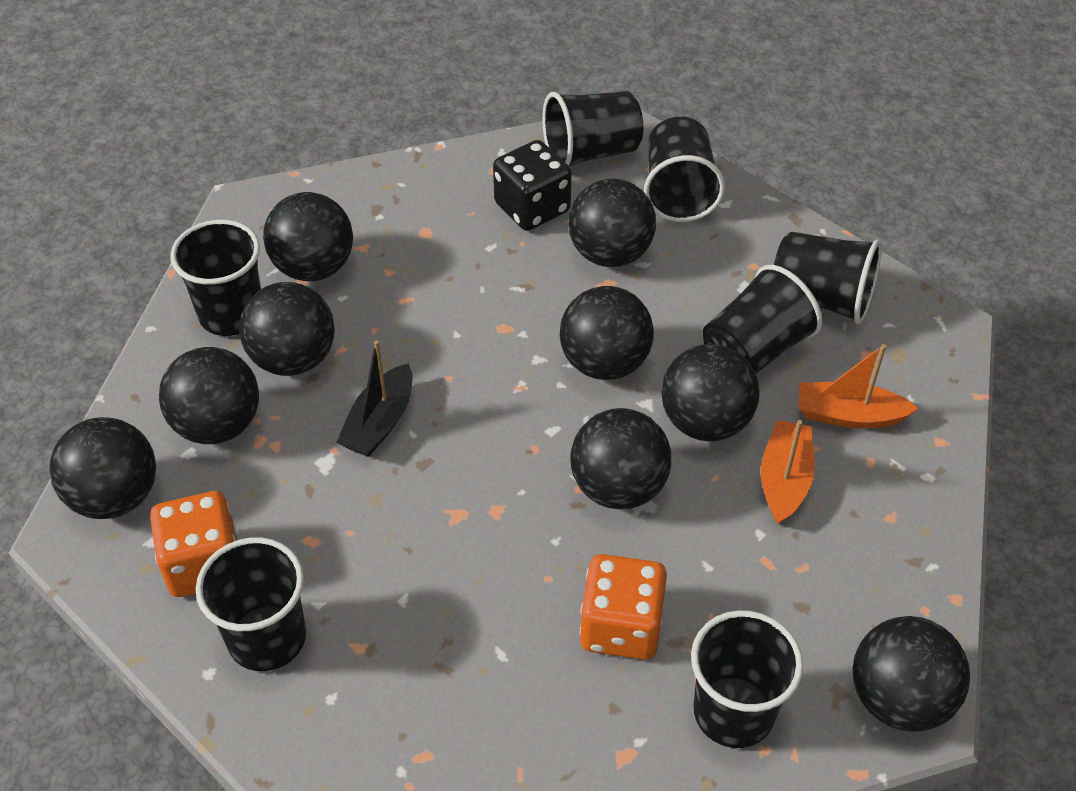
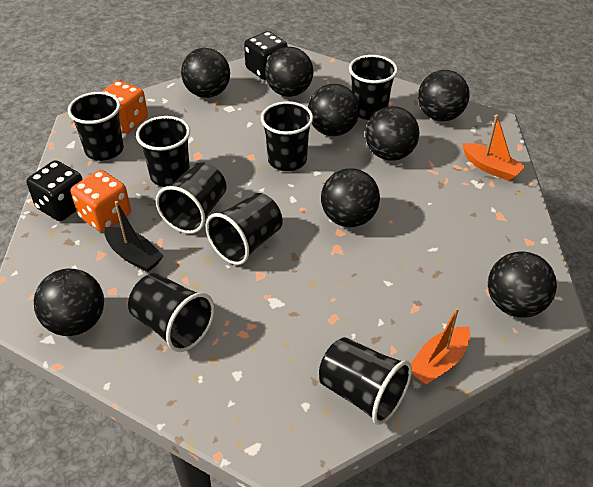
black ball: 9 -> 8
black cup: 7 -> 8
black dice: 1 -> 2

